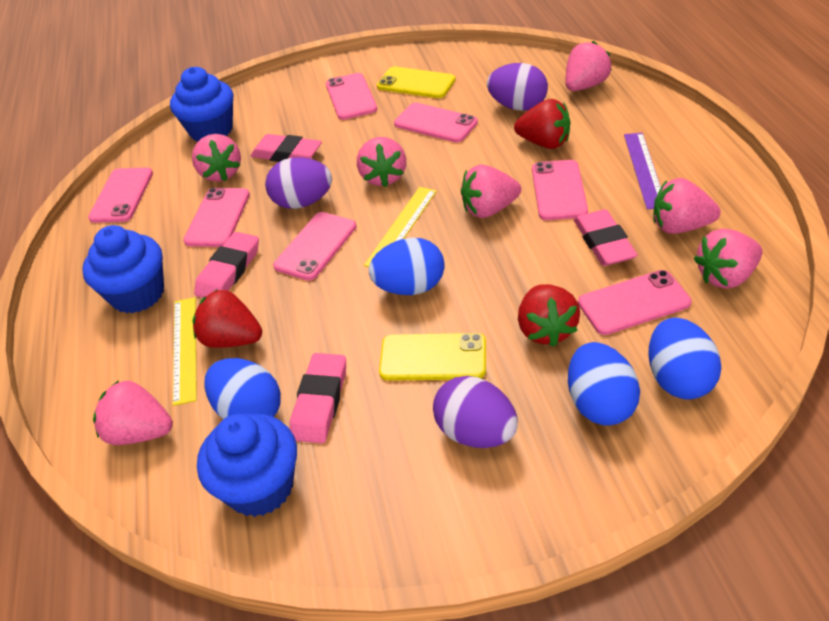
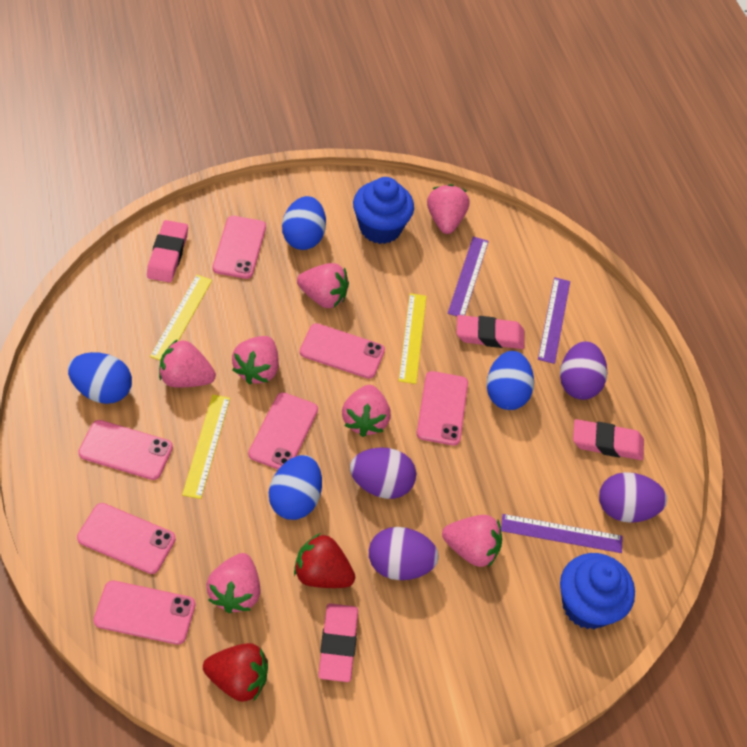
blue cupcake: 3 -> 2
purple egg: 3 -> 4
purple ruler: 1 -> 3
red strawberry: 3 -> 2
yellow phone: 2 -> 0
yellow ruler: 2 -> 3

